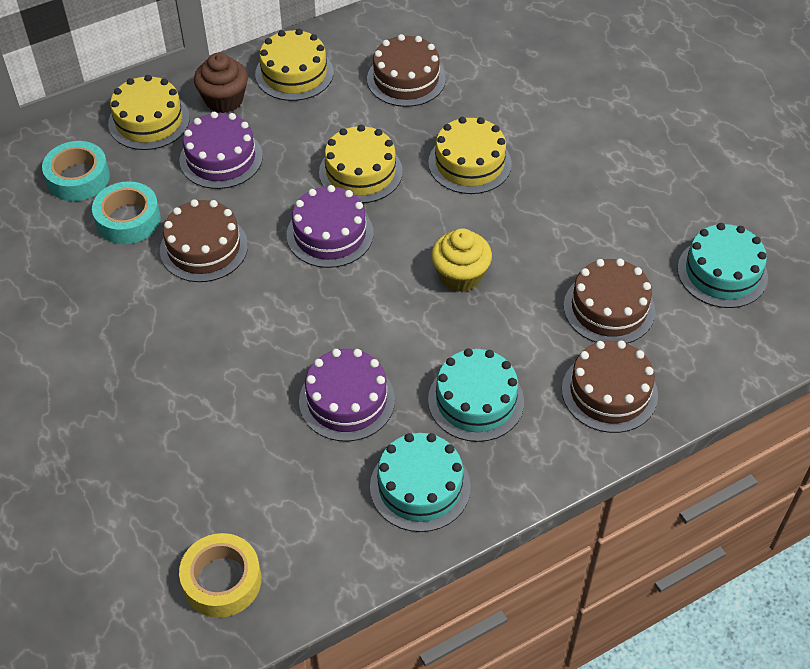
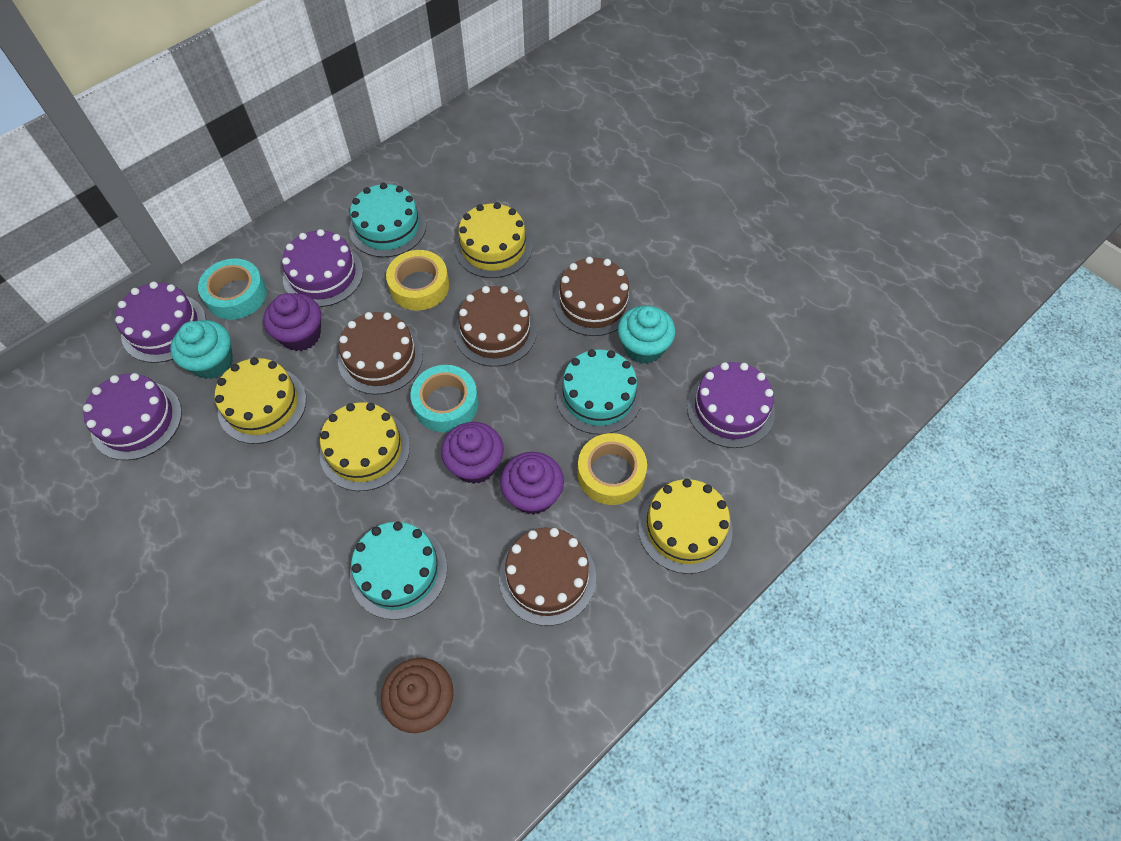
purple cake: 3 -> 4
purple cupcake: 0 -> 3
turquoise cupcake: 0 -> 2
yellow cupcake: 1 -> 0
yellow tape: 1 -> 2

